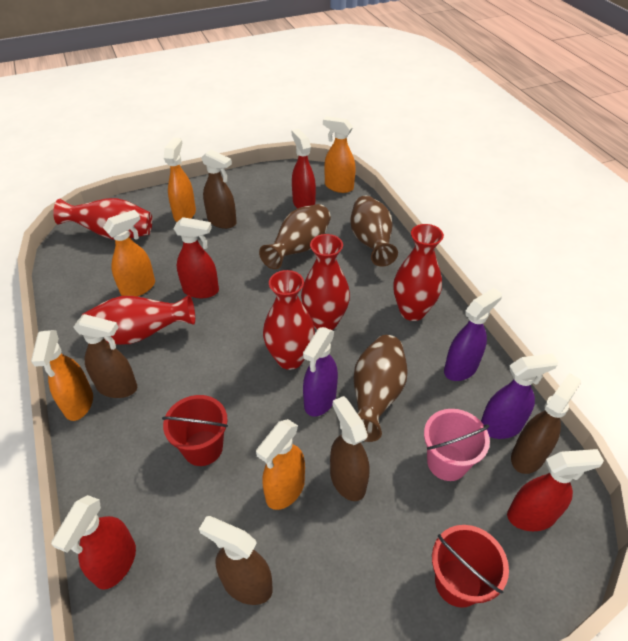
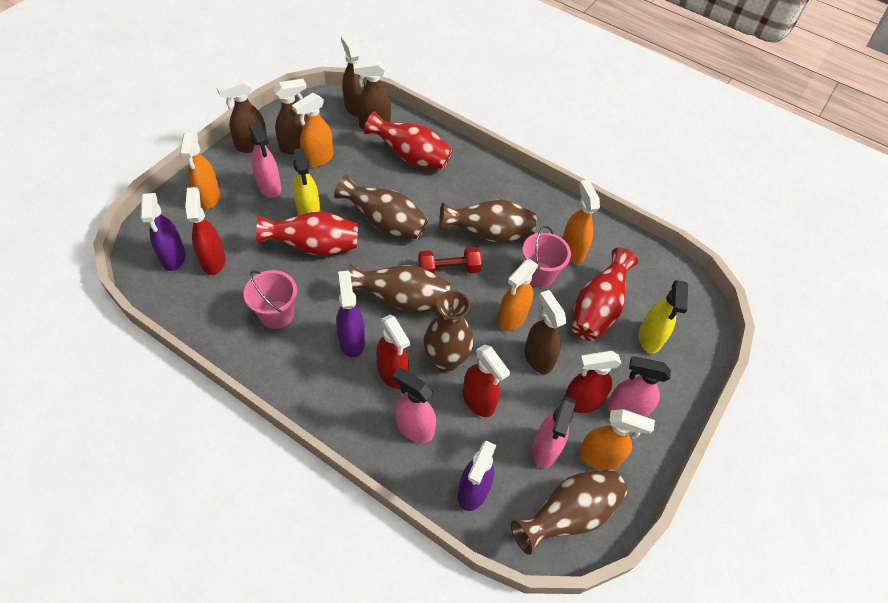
brown vase: 3 -> 5
pink bucket: 1 -> 2
pink spray bottle: 0 -> 4
red bucket: 2 -> 0
red dumbbell: 0 -> 1
red vase: 5 -> 3
yellow spray bottle: 0 -> 2

